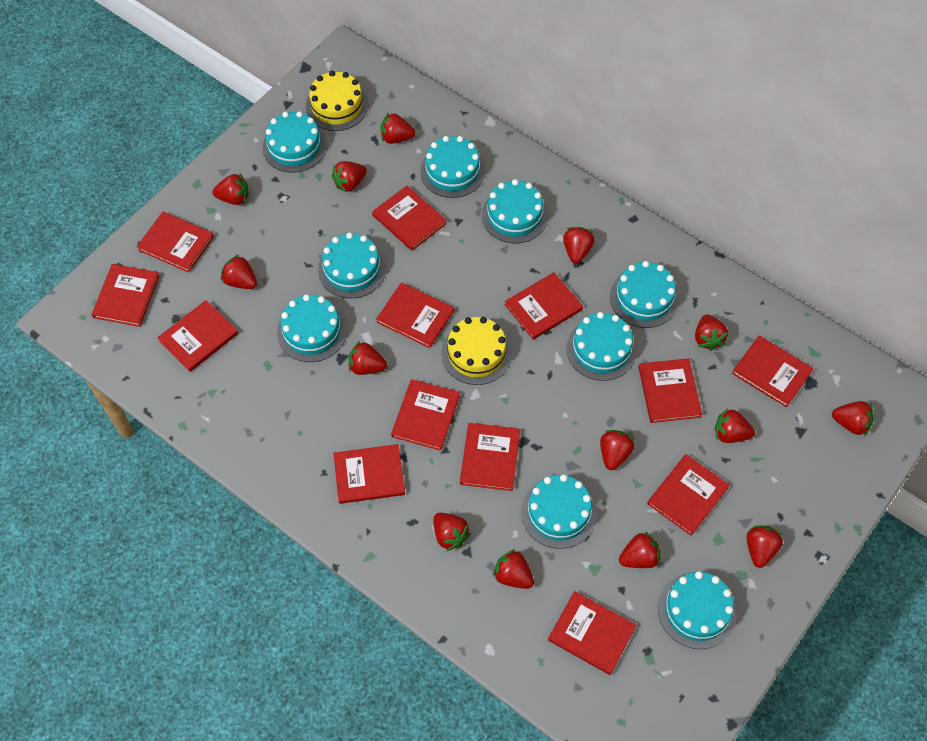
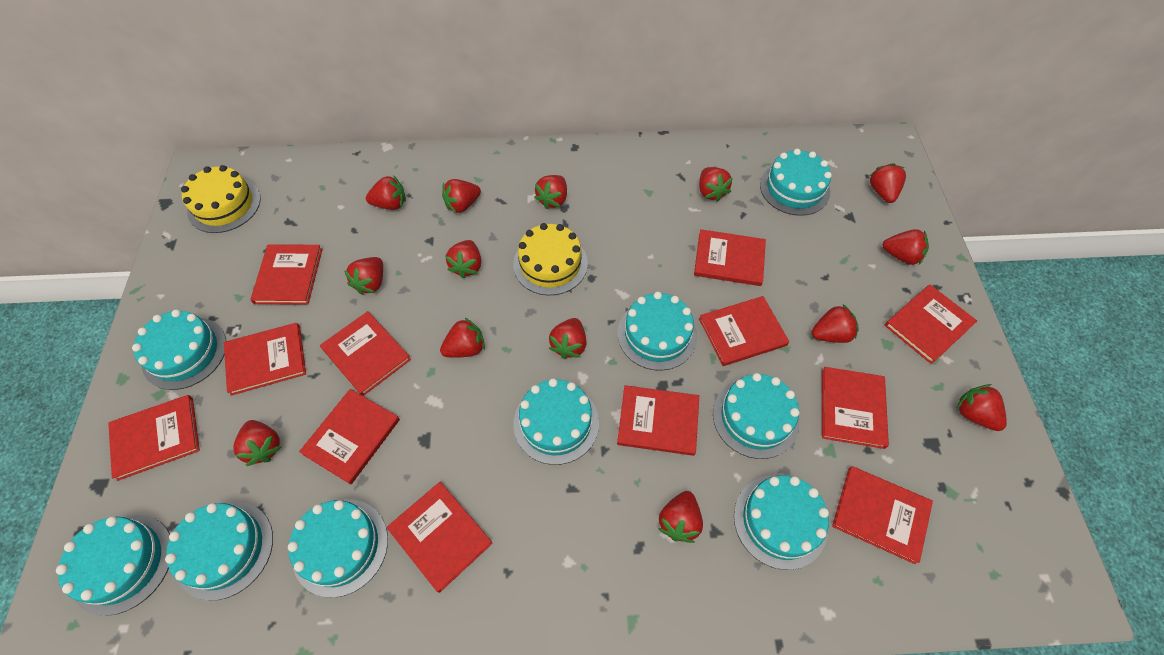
red book: 13 -> 12

